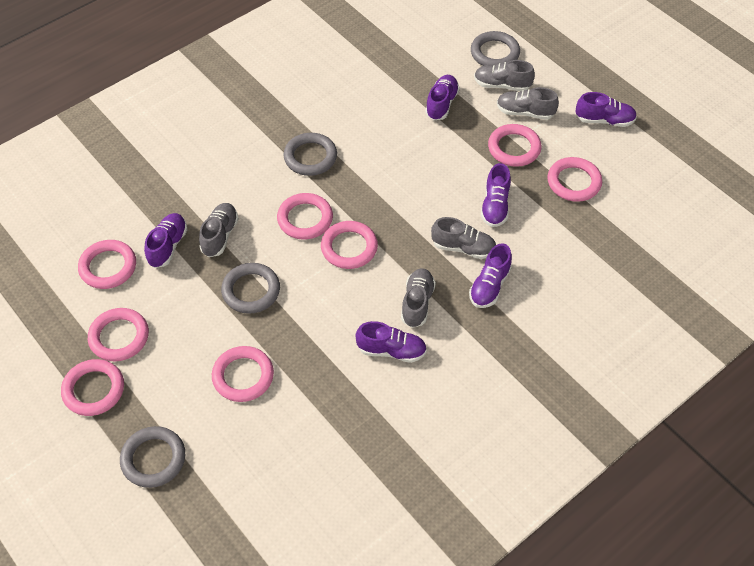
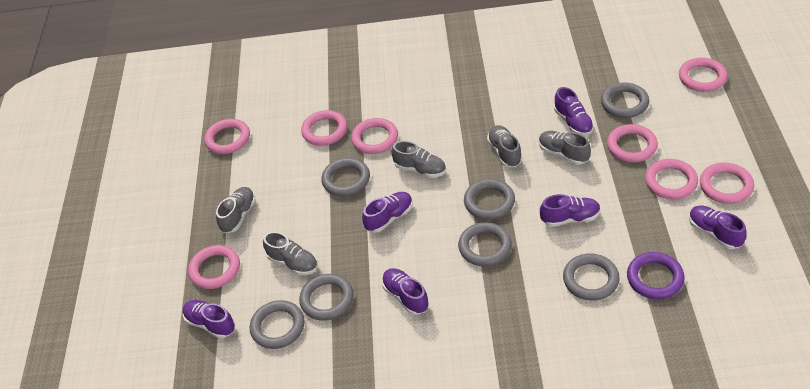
grey ring: 4 -> 7
purple ring: 0 -> 1

